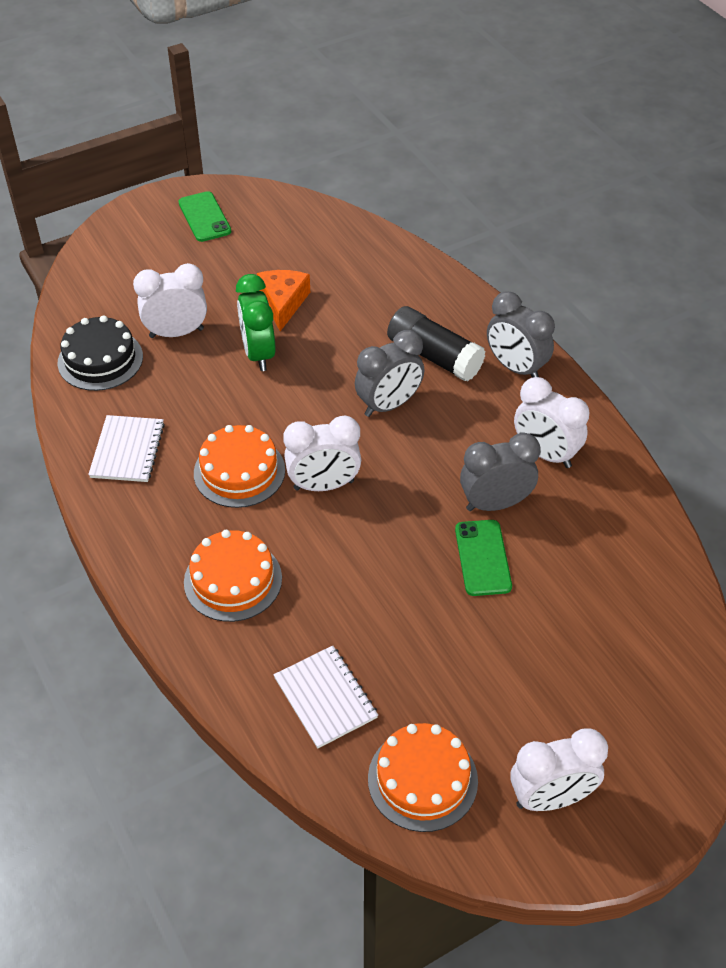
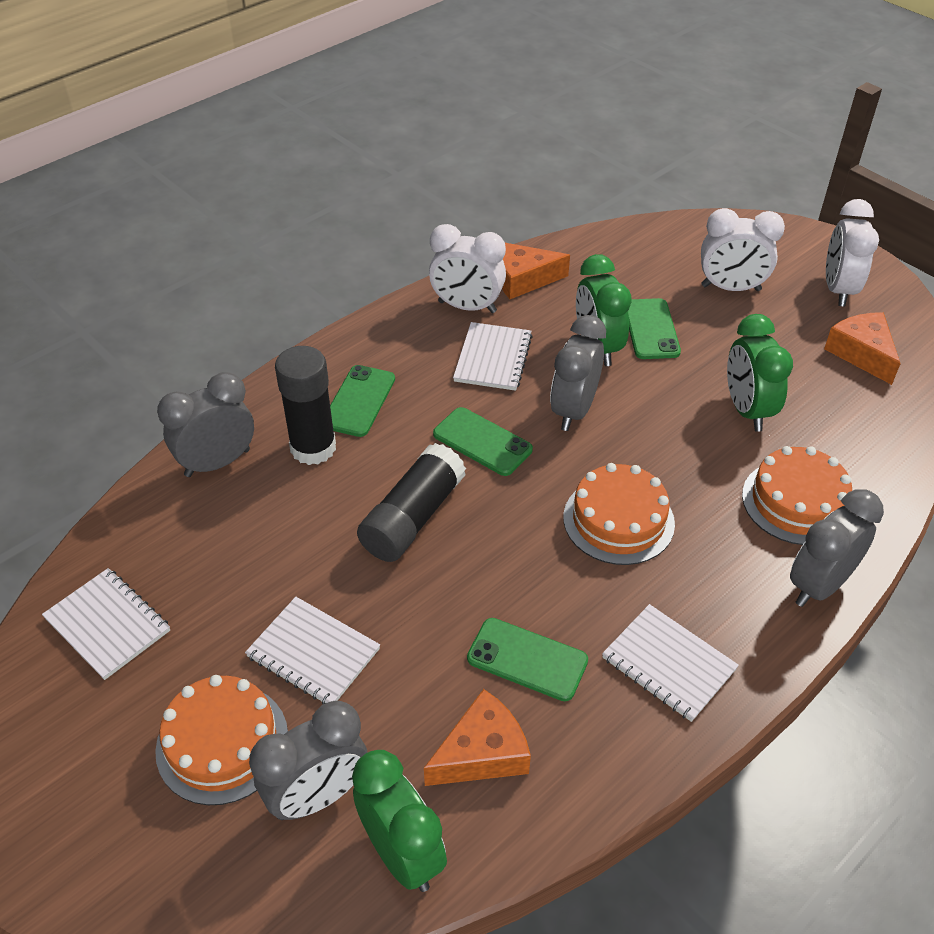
black cake: 1 -> 0
black glue stick: 1 -> 2
green clock: 1 -> 3
green phone: 2 -> 4
grey clock: 3 -> 4
orange cheese: 1 -> 3
white clock: 4 -> 3
white notebook: 2 -> 4

